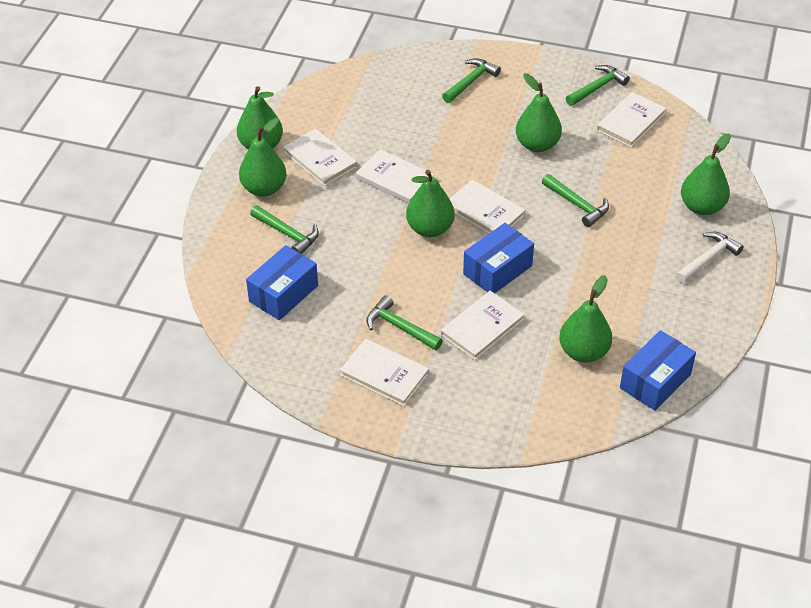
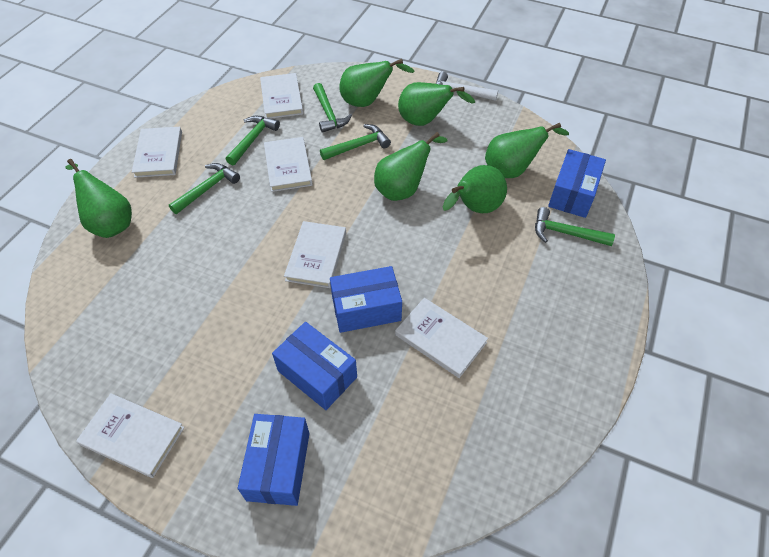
blue box: 3 -> 4

